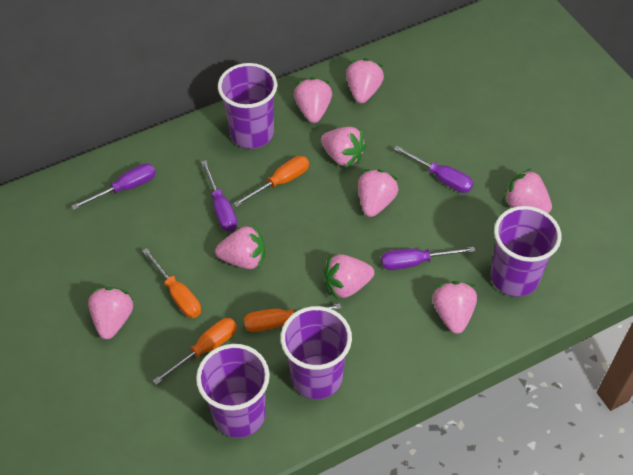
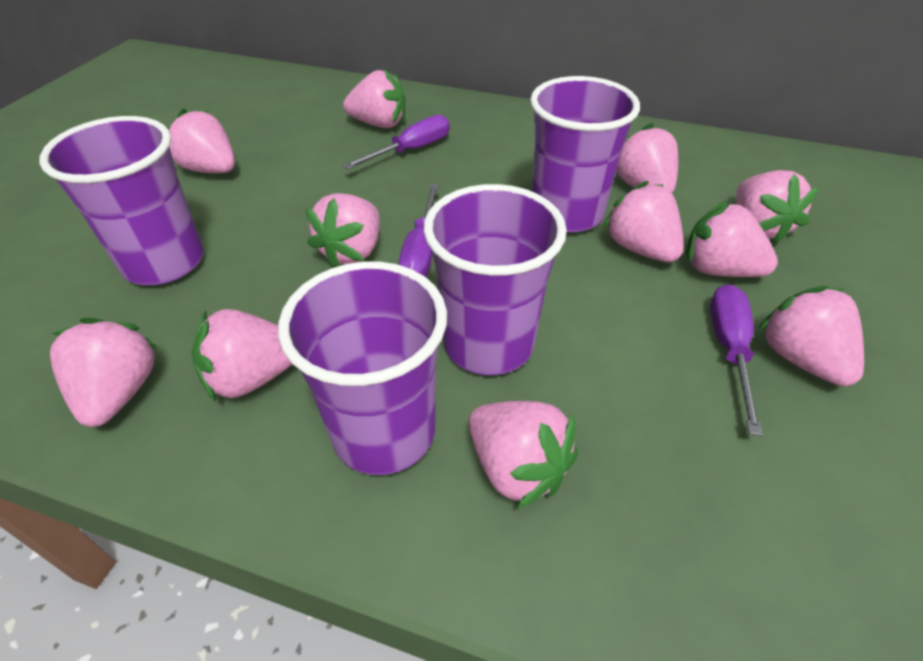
orange screwdriver: 4 -> 0
pink strawberry: 9 -> 11
purple screwdriver: 4 -> 3

